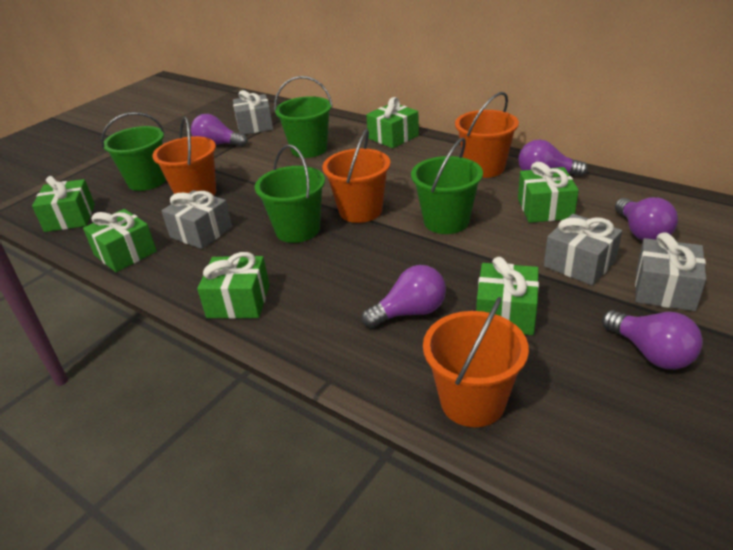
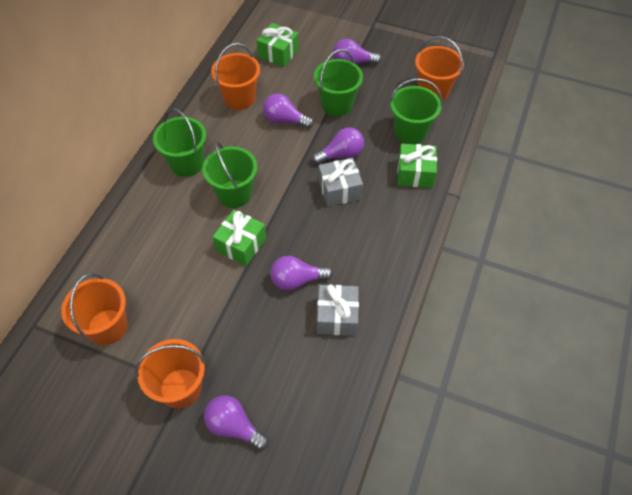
green gift: 6 -> 3
grey gift: 4 -> 2

